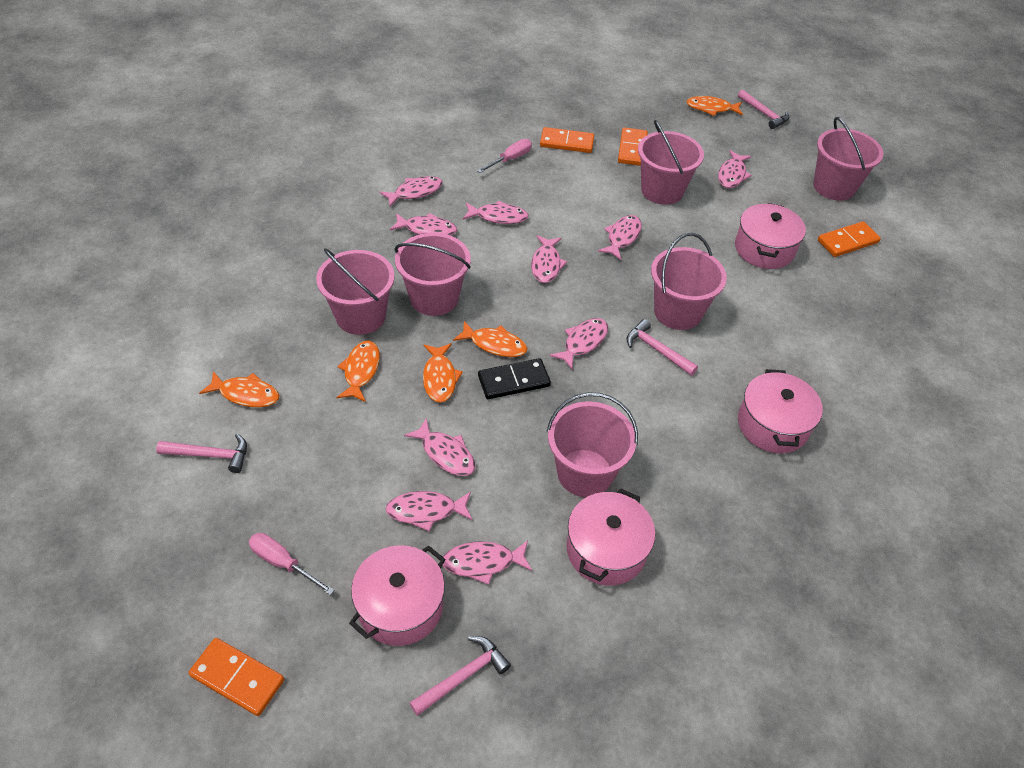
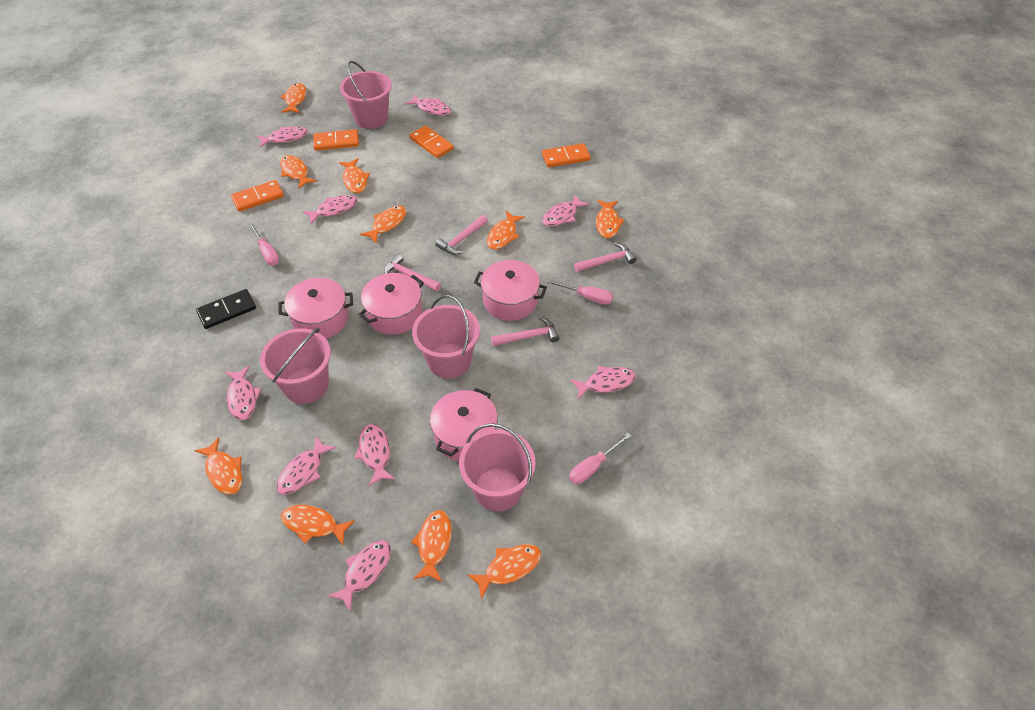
orange fish: 5 -> 10
pink bucket: 6 -> 4
pink fish: 10 -> 9
pink screwdriver: 2 -> 3

